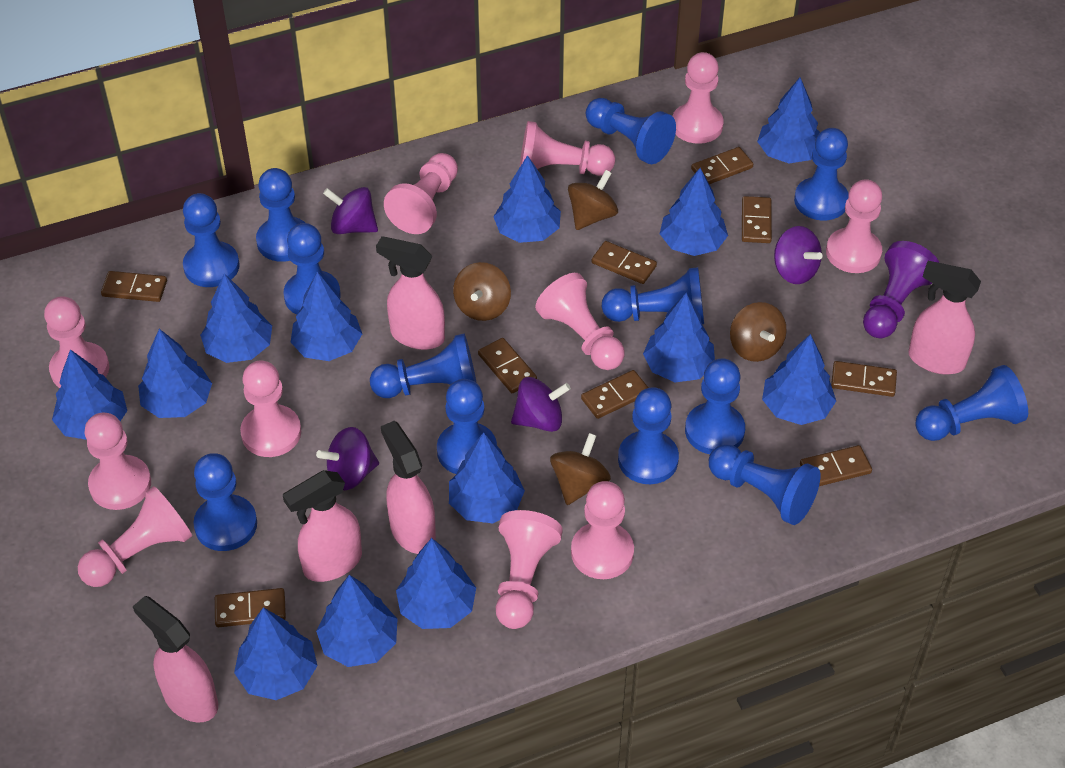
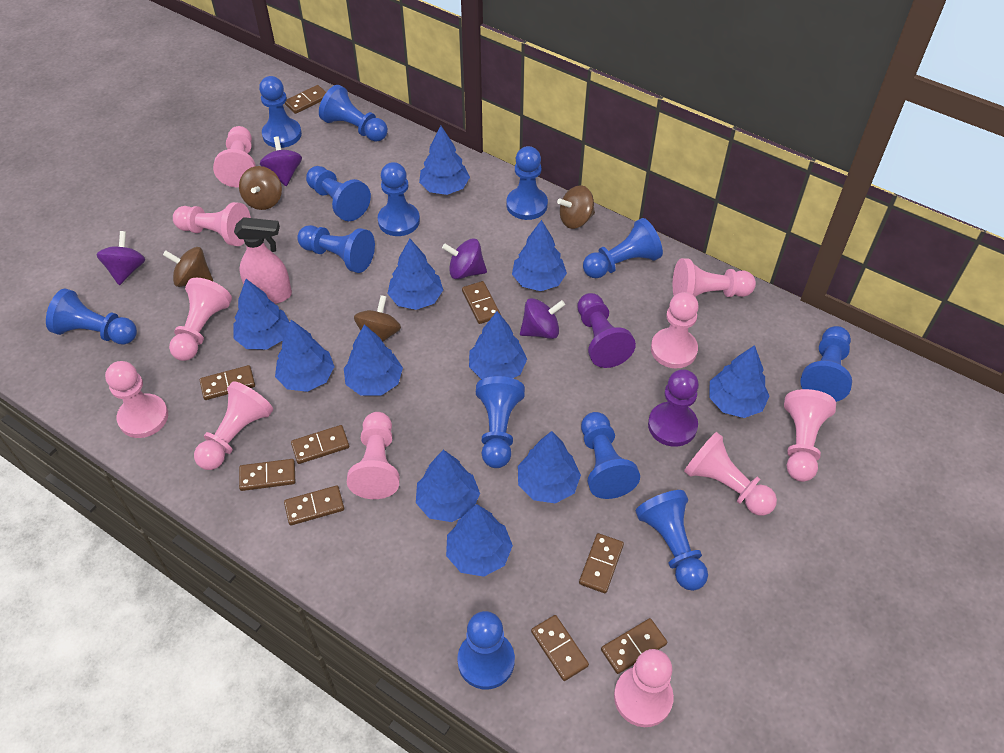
blue tree: 13 -> 11
pink spray bottle: 5 -> 1
purple pawn: 1 -> 2

